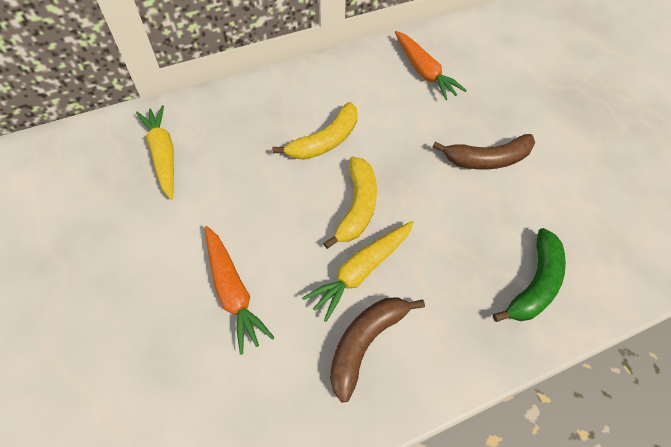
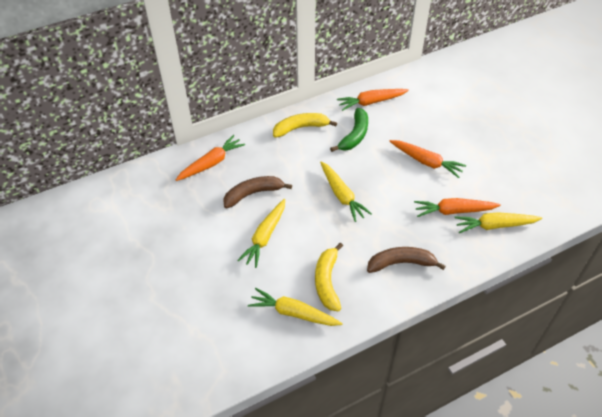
orange carrot: 2 -> 4
yellow carrot: 2 -> 4

